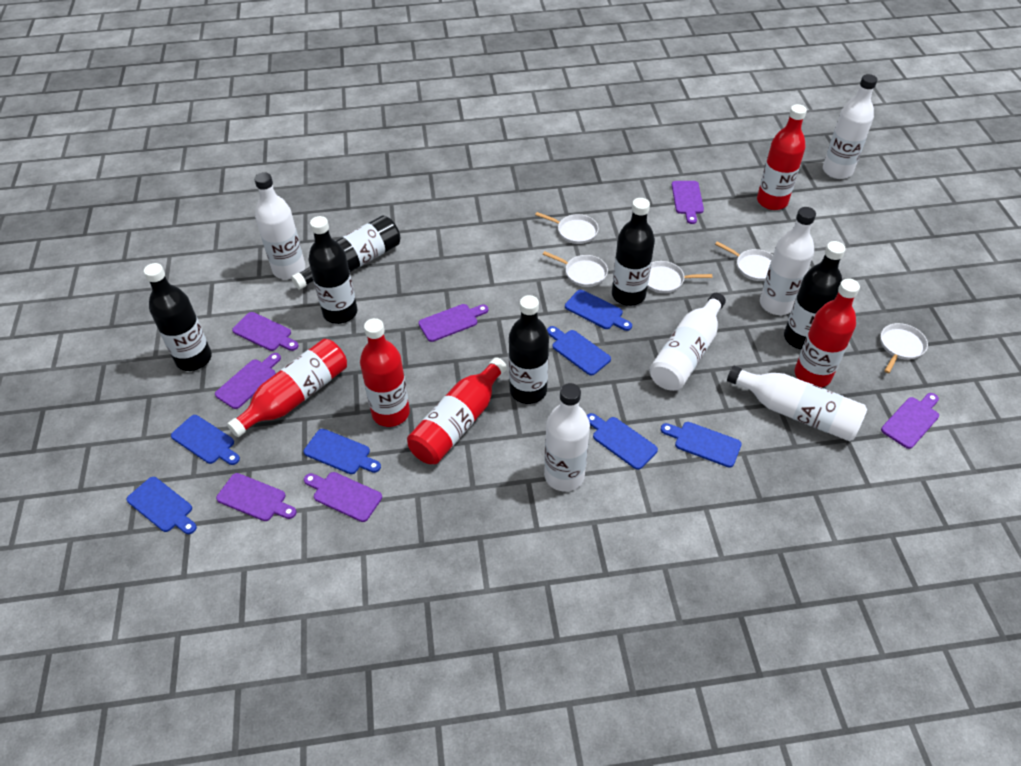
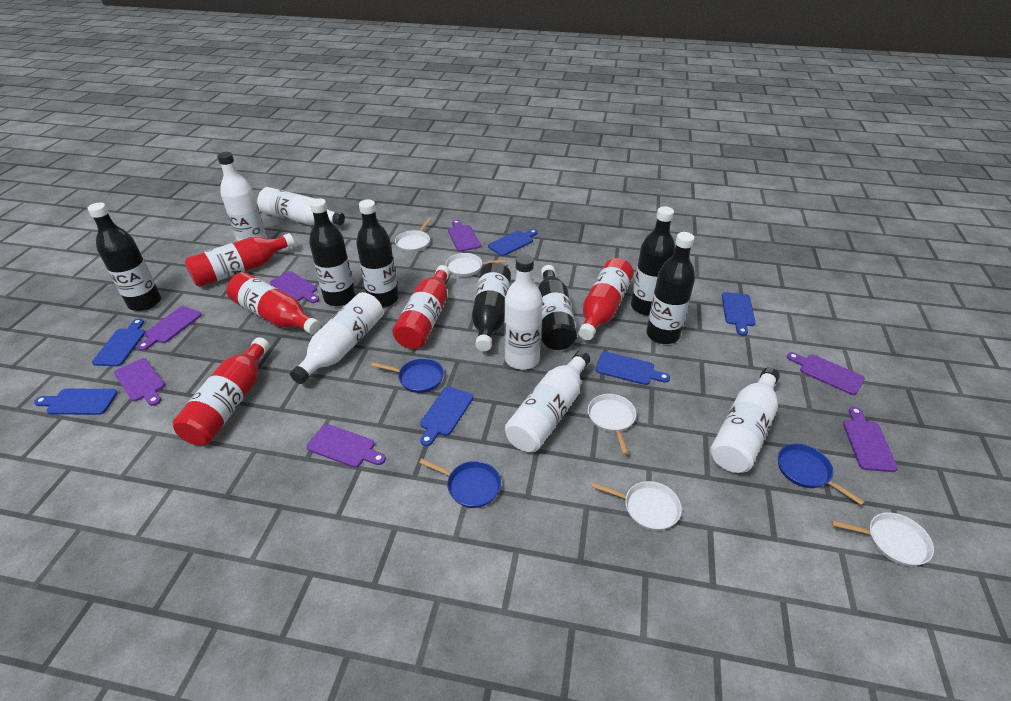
black bottle: 6 -> 7
blue cutting board: 7 -> 6
blue pan: 0 -> 3

